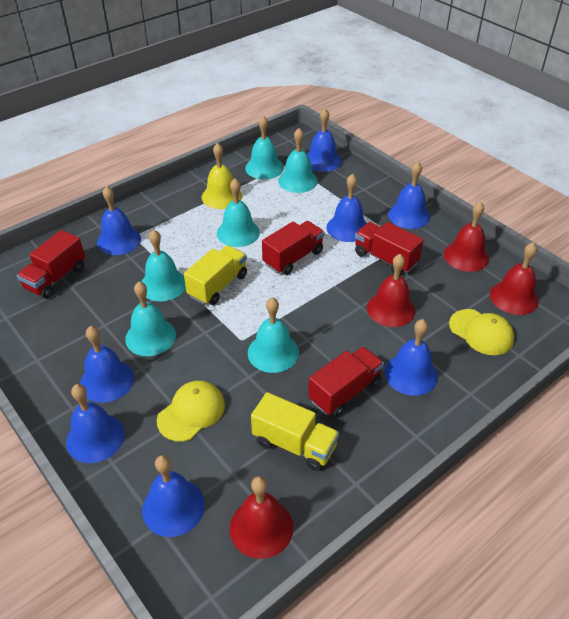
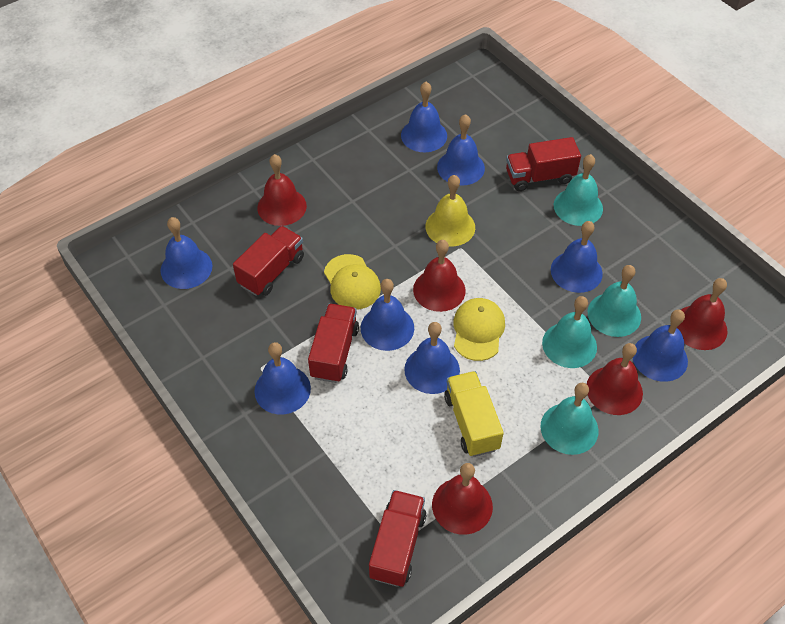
red bell: 4 -> 5
turquoise bell: 6 -> 4
yellow truck: 2 -> 1

